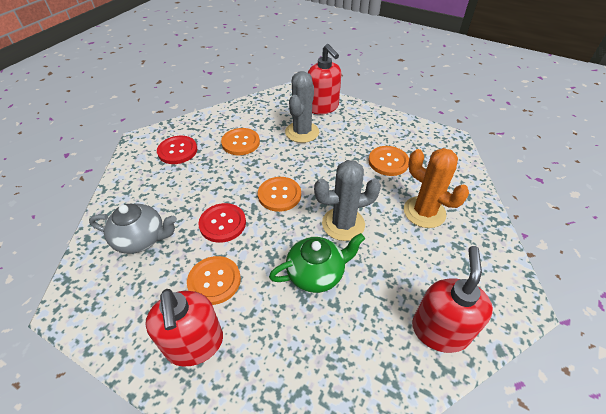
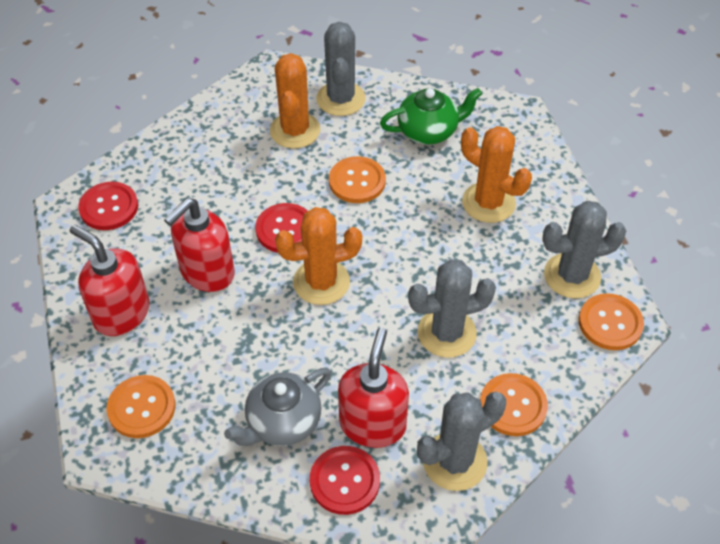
grey cactus: 2 -> 4
orange cactus: 1 -> 3
red button: 2 -> 3

